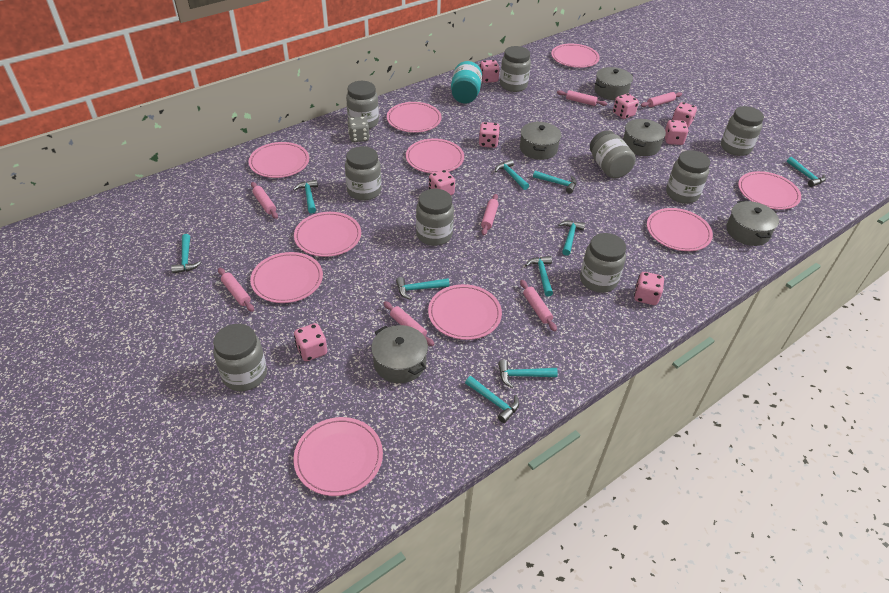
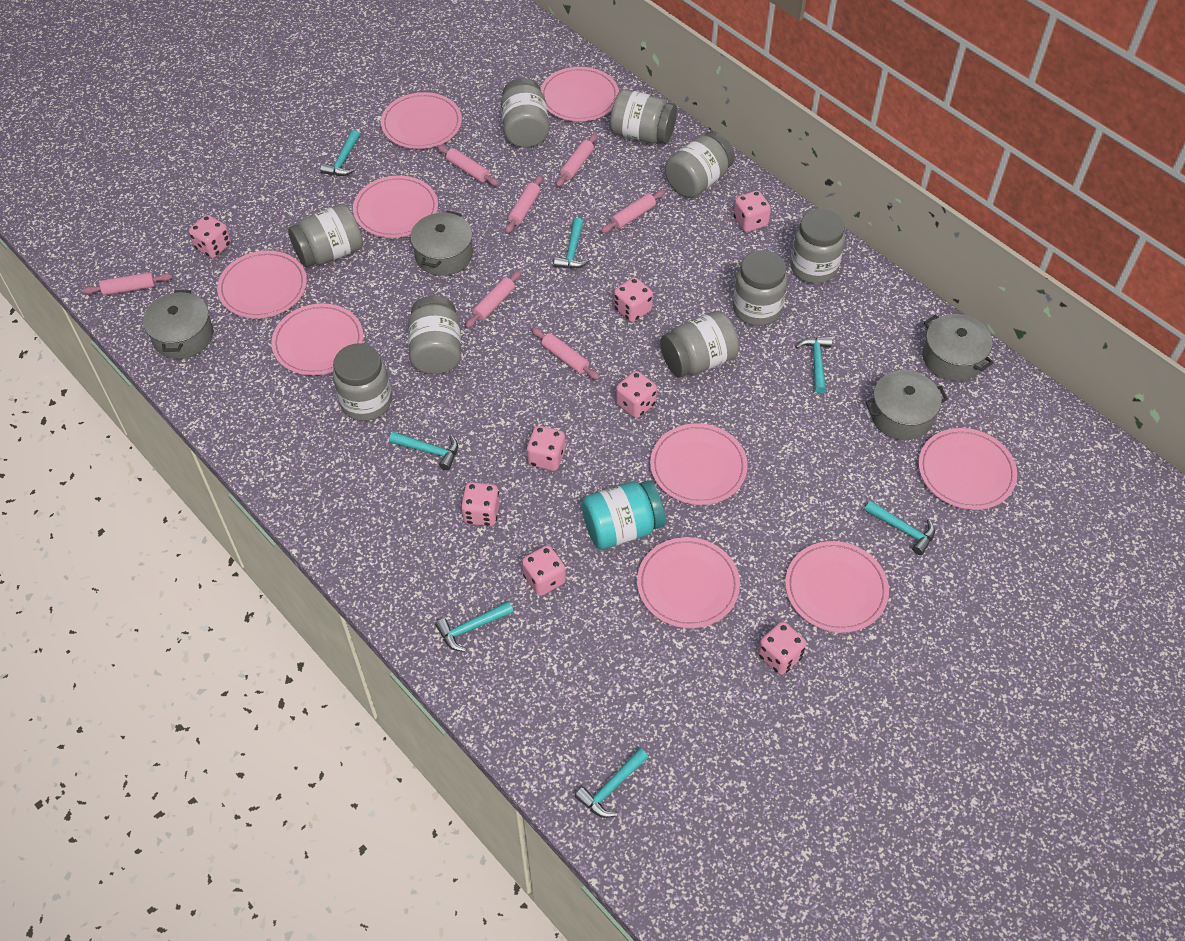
grey dice: 1 -> 0
grey pot: 5 -> 4
pink plate: 10 -> 9
turquoise hammer: 10 -> 7

